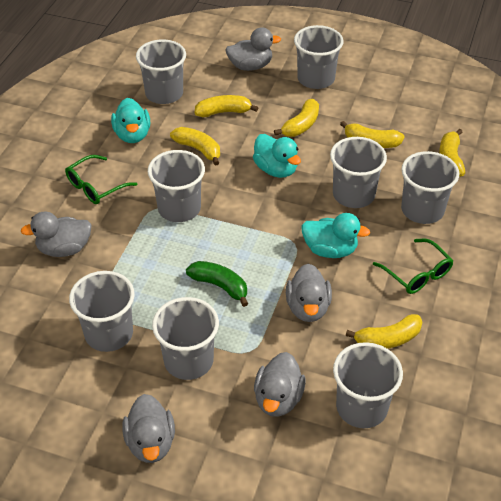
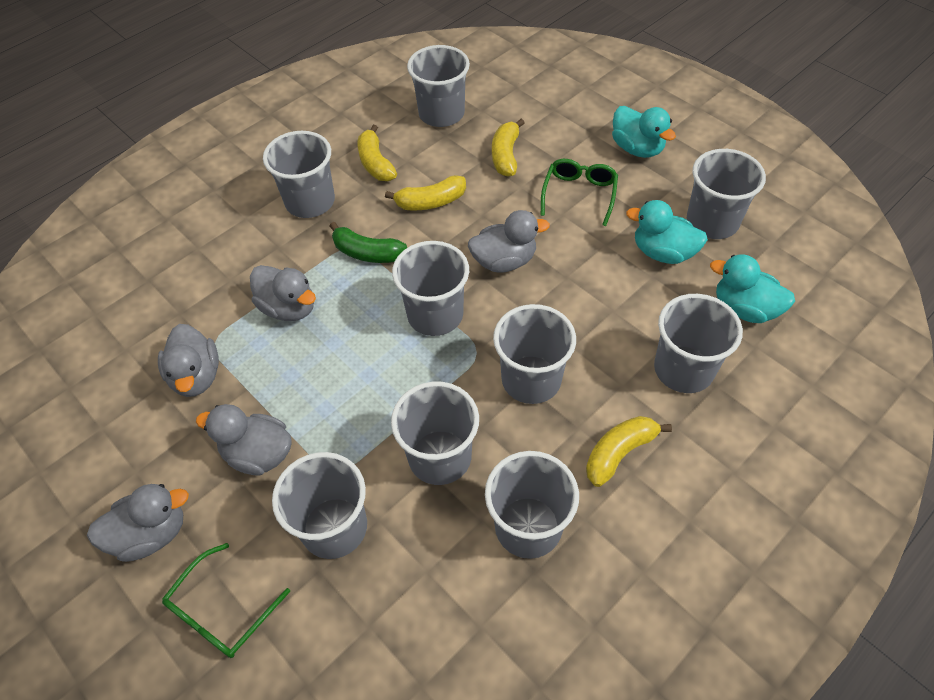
grey cup: 8 -> 9
yellow banana: 6 -> 4

